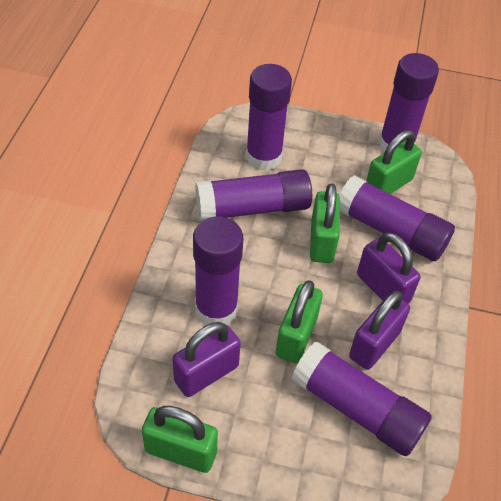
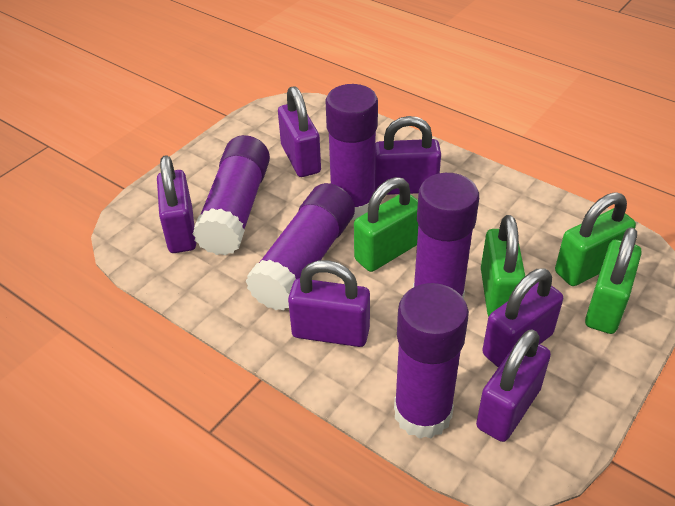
purple glue stick: 6 -> 5
purple padlock: 3 -> 6

